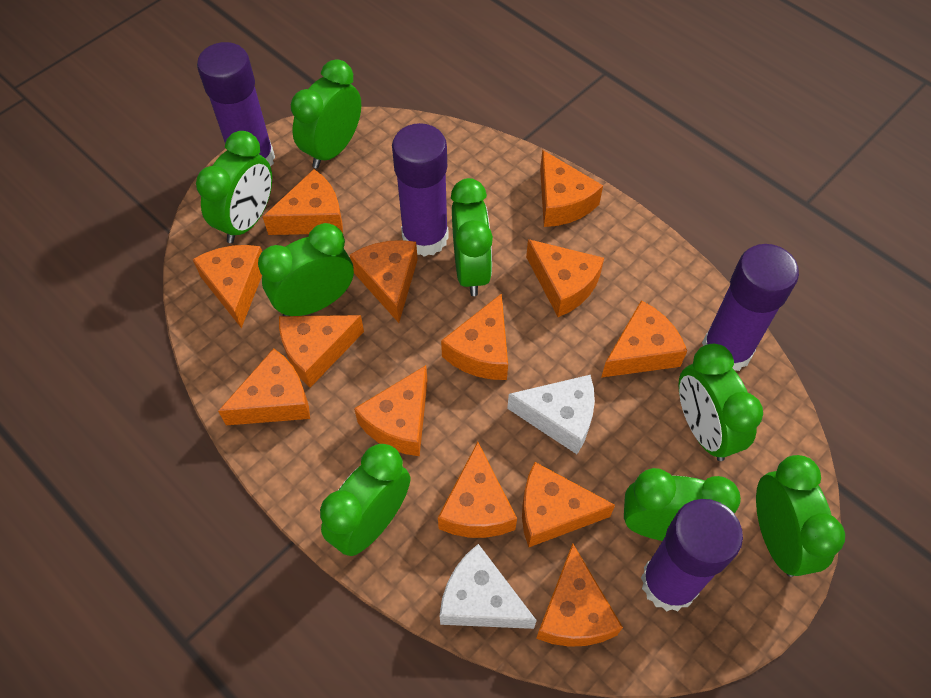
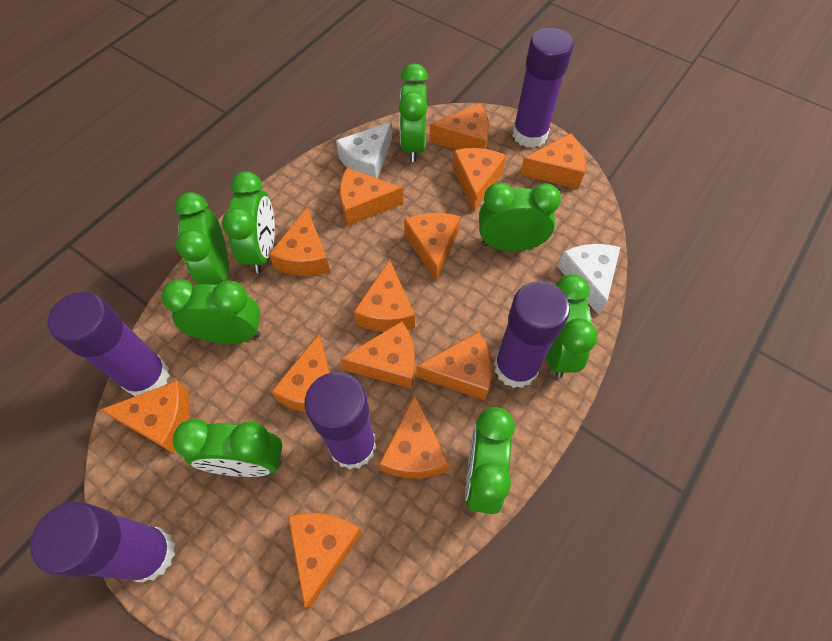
purple glue stick: 4 -> 5

